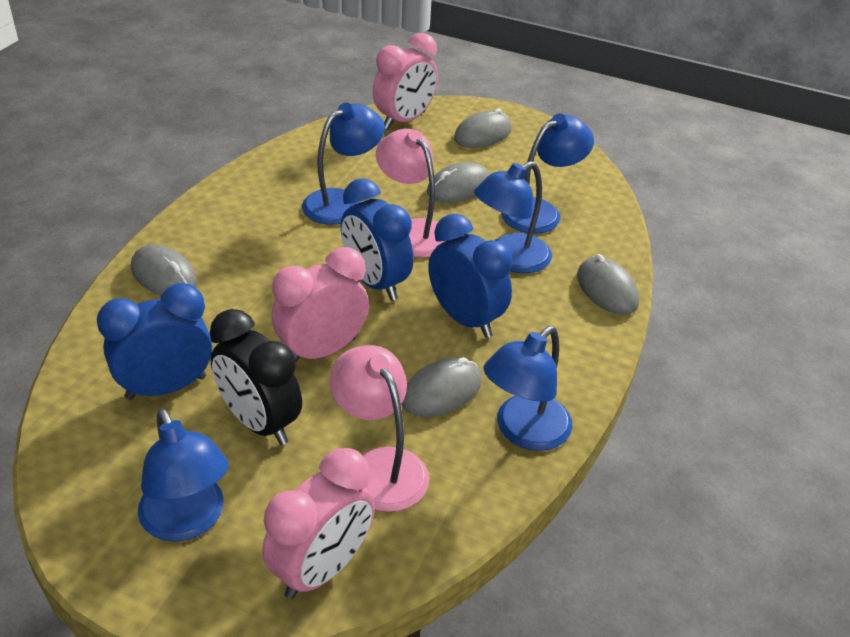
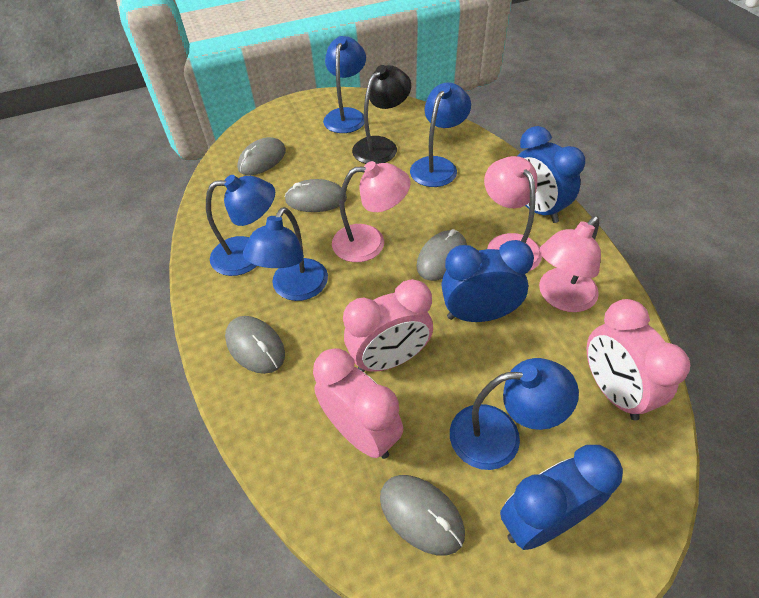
black clock: 1 -> 0
black lamp: 0 -> 1
pink lamp: 2 -> 3

